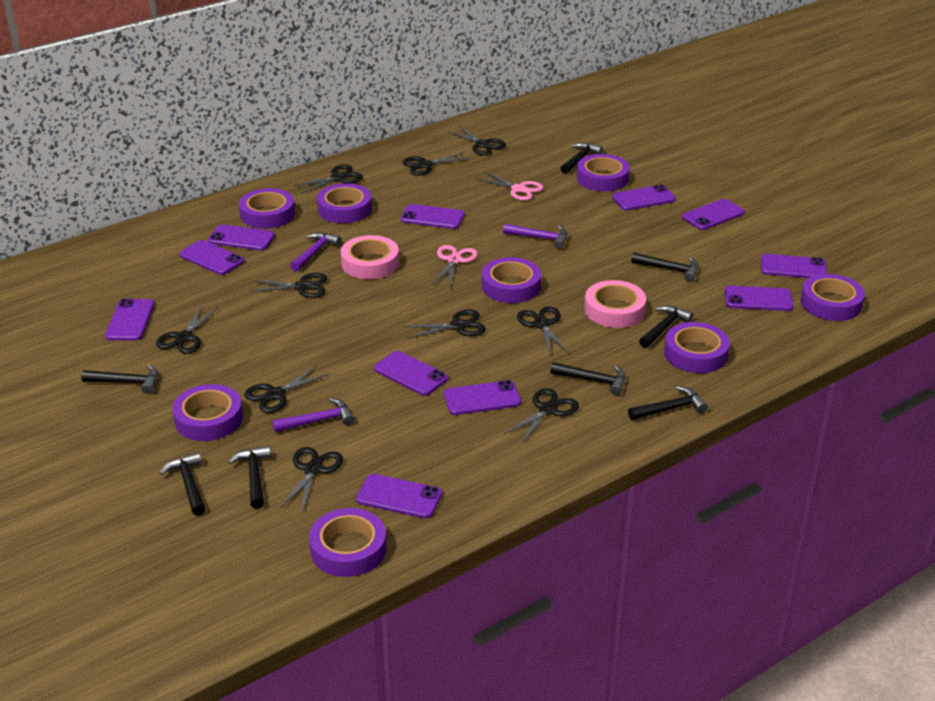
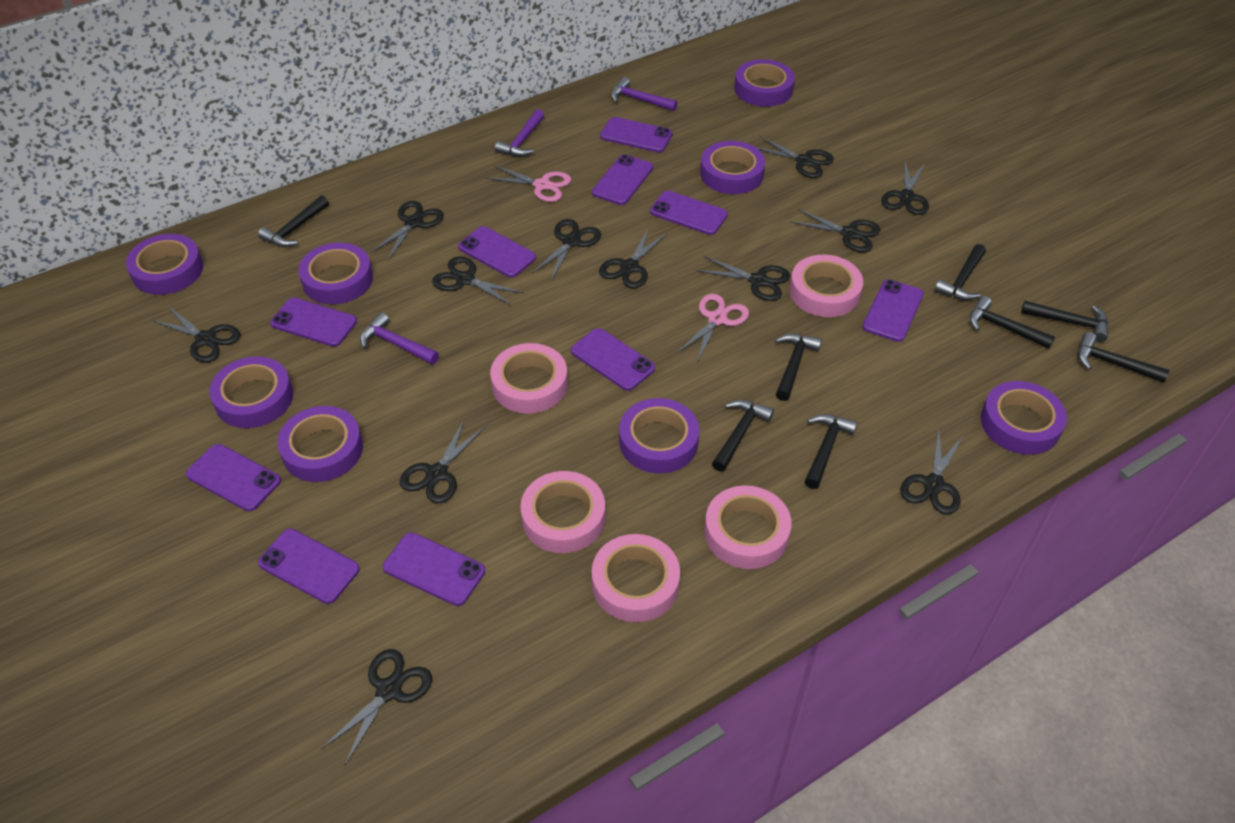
black scissors: 10 -> 12
pink tape: 2 -> 5
purple phone: 11 -> 10

